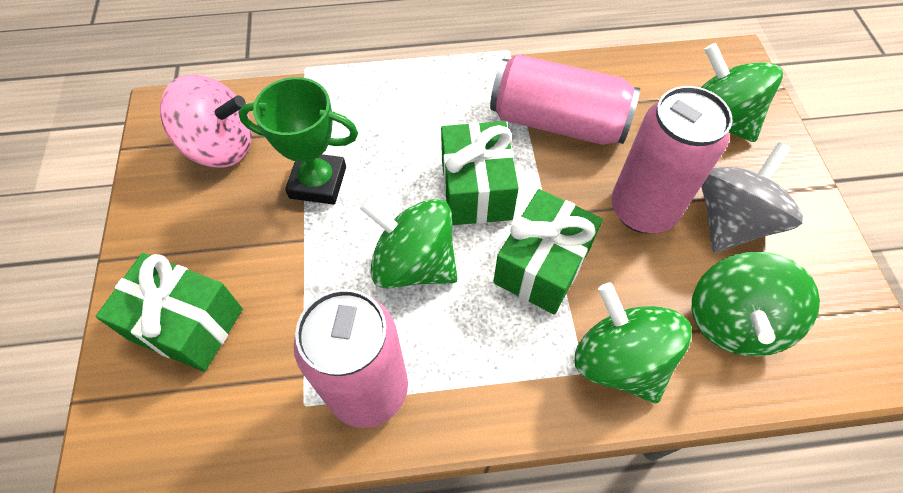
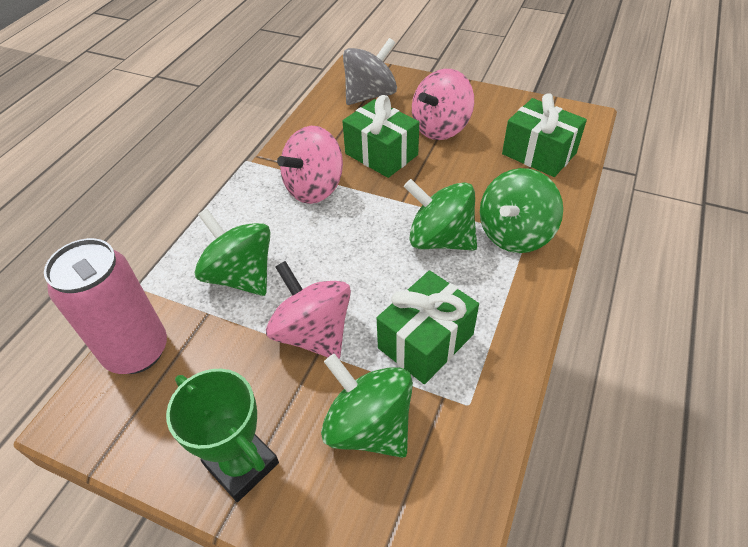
pink can: 3 -> 1
pink spinning top: 1 -> 3

